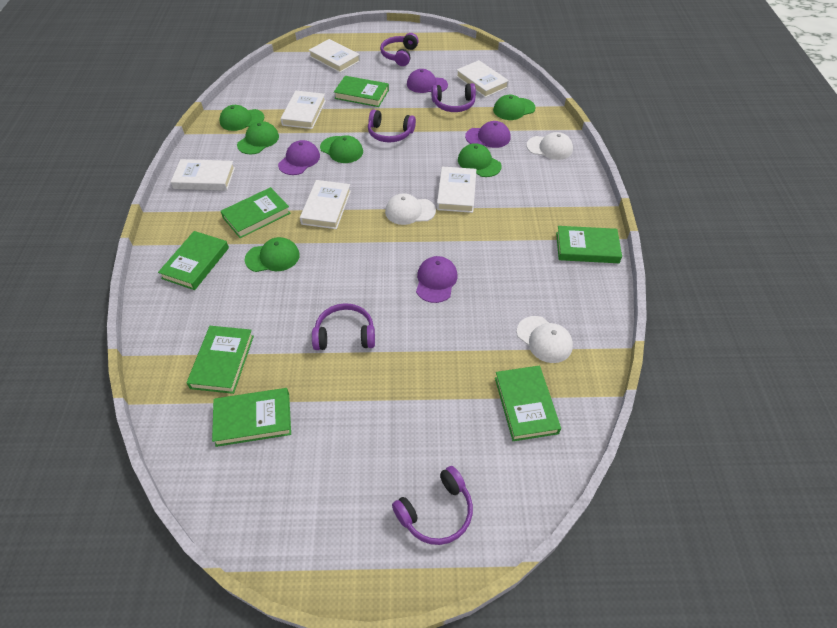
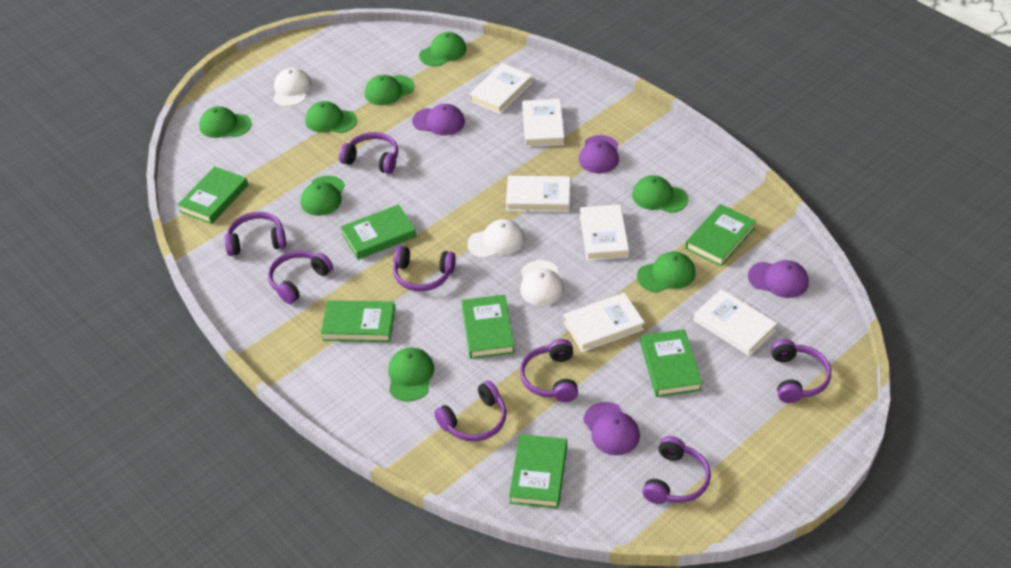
green cap: 6 -> 8
purple headphones: 5 -> 8

